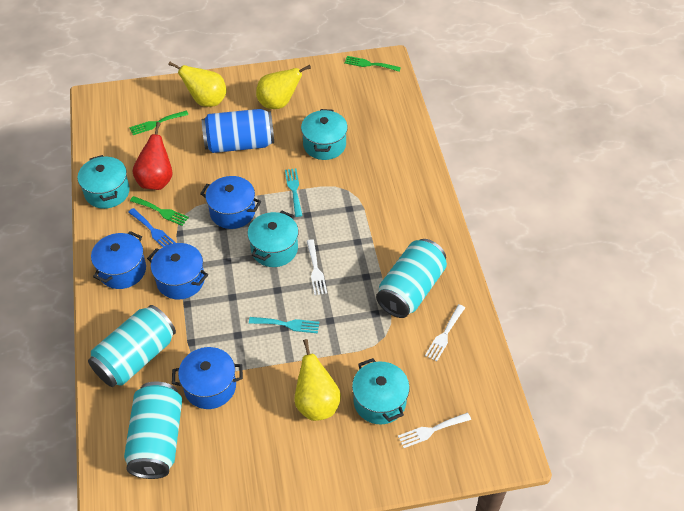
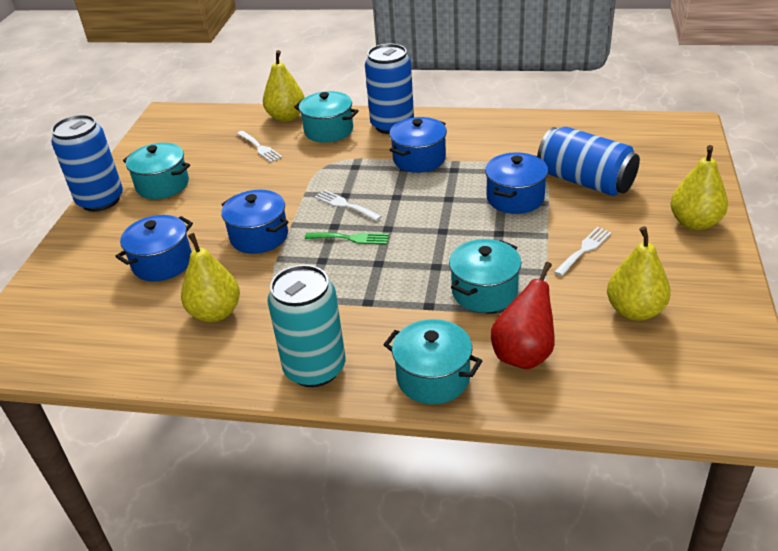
blue can: 1 -> 3
blue fork: 1 -> 0
green fork: 3 -> 1
turquoise can: 3 -> 1
turquoise fork: 2 -> 0
yellow pear: 3 -> 4

